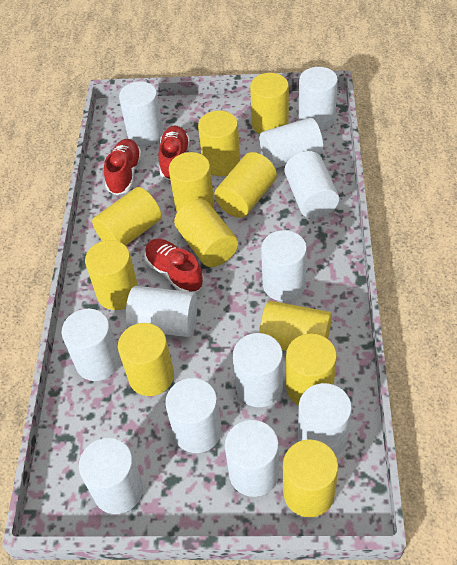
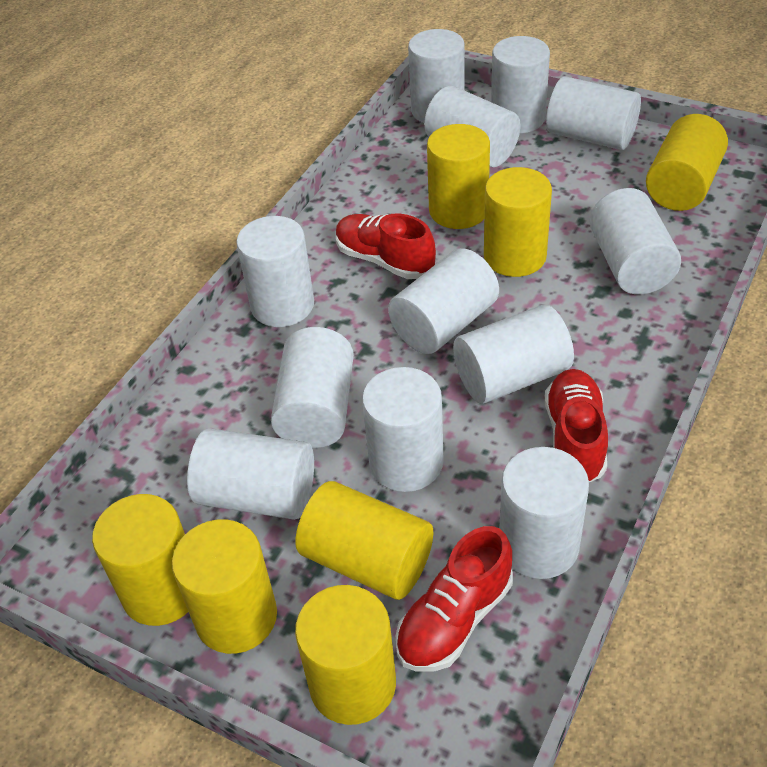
yellow cylinder: 11 -> 7

